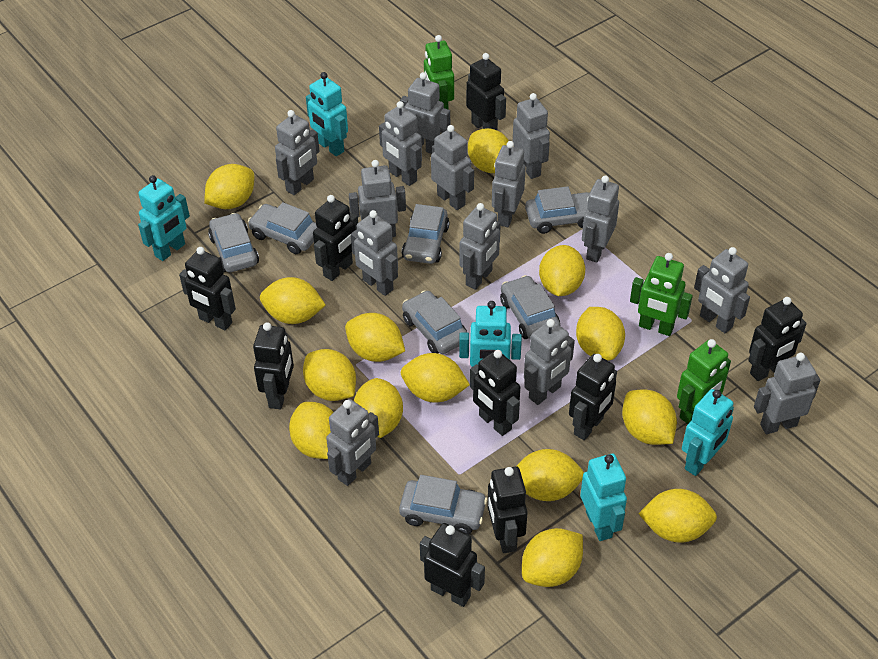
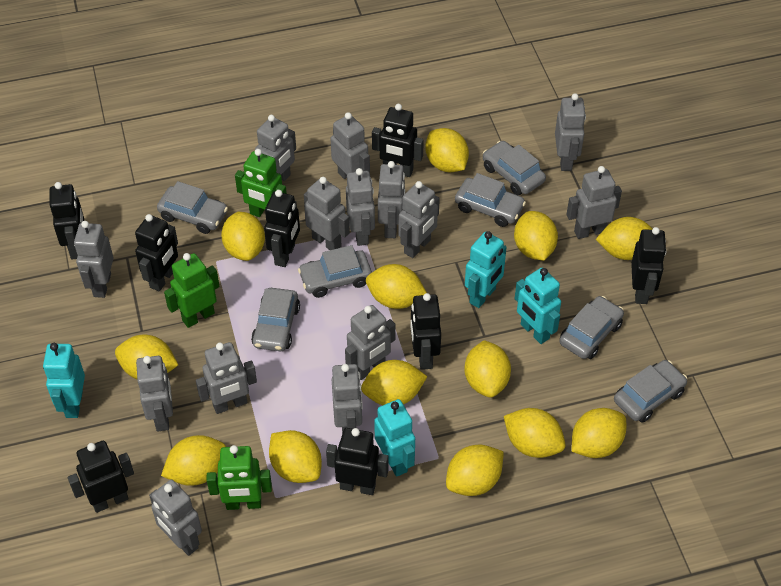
black robot: 9 -> 8
turquoise robot: 5 -> 4
yellow lemon: 14 -> 13

